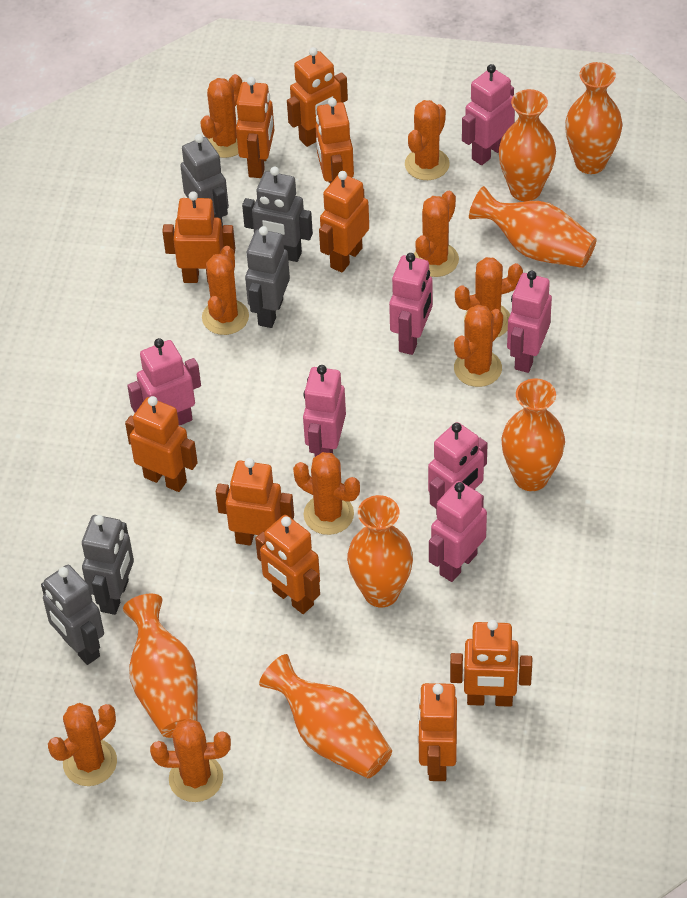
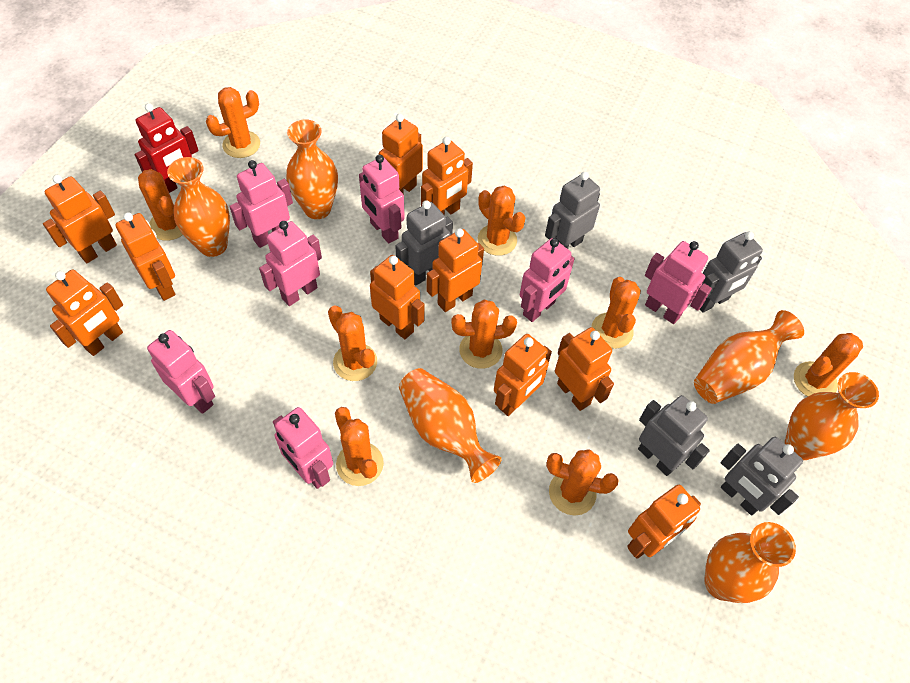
orange vase: 7 -> 6
red robot: 0 -> 1

